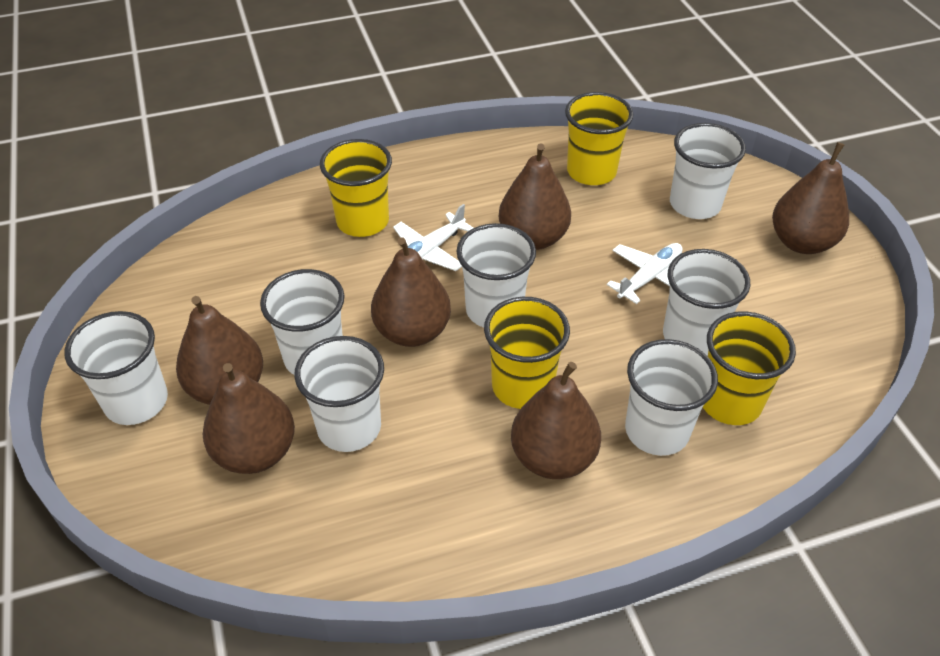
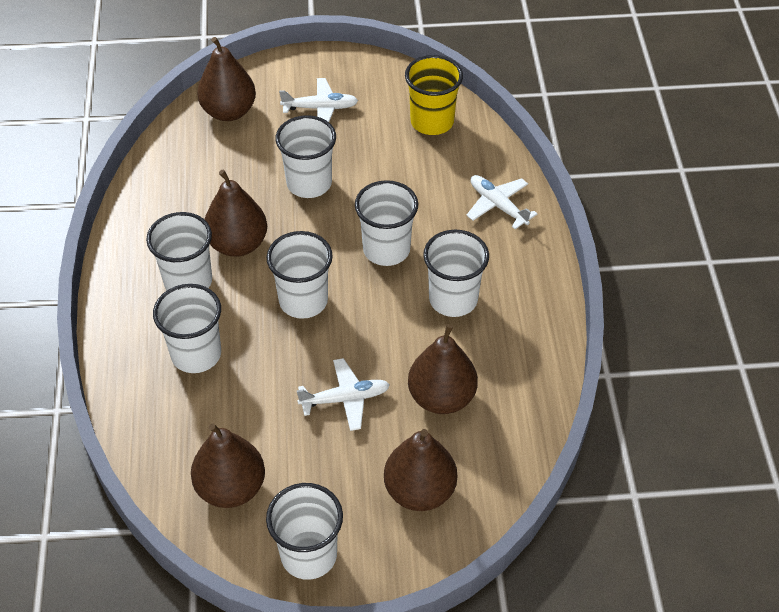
brown pear: 6 -> 5
white plane: 2 -> 3
yellow cup: 4 -> 1

